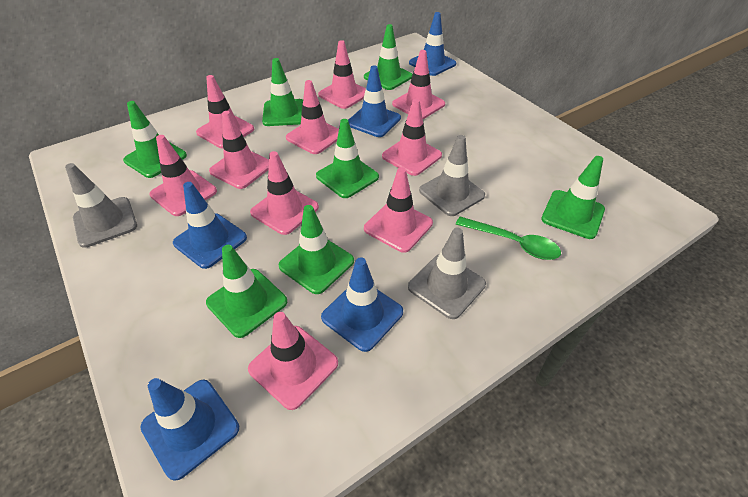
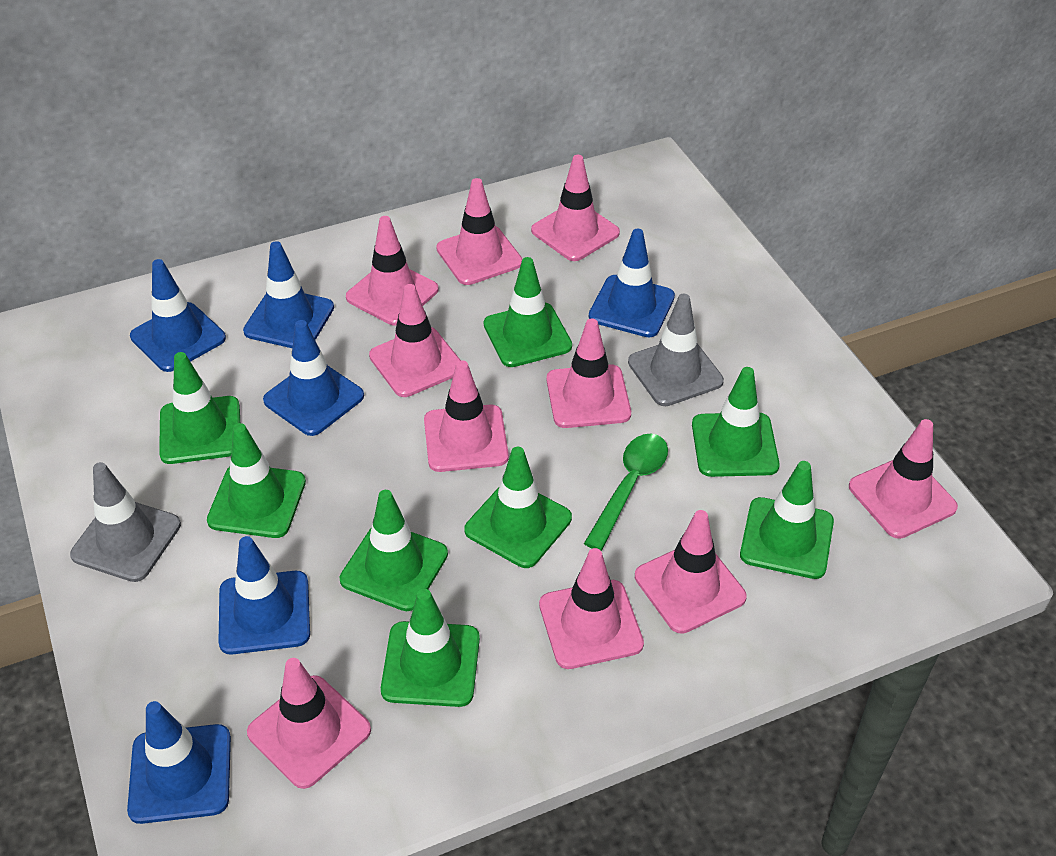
blue traffic cone: 5 -> 6
green traffic cone: 7 -> 8
grey traffic cone: 3 -> 2

